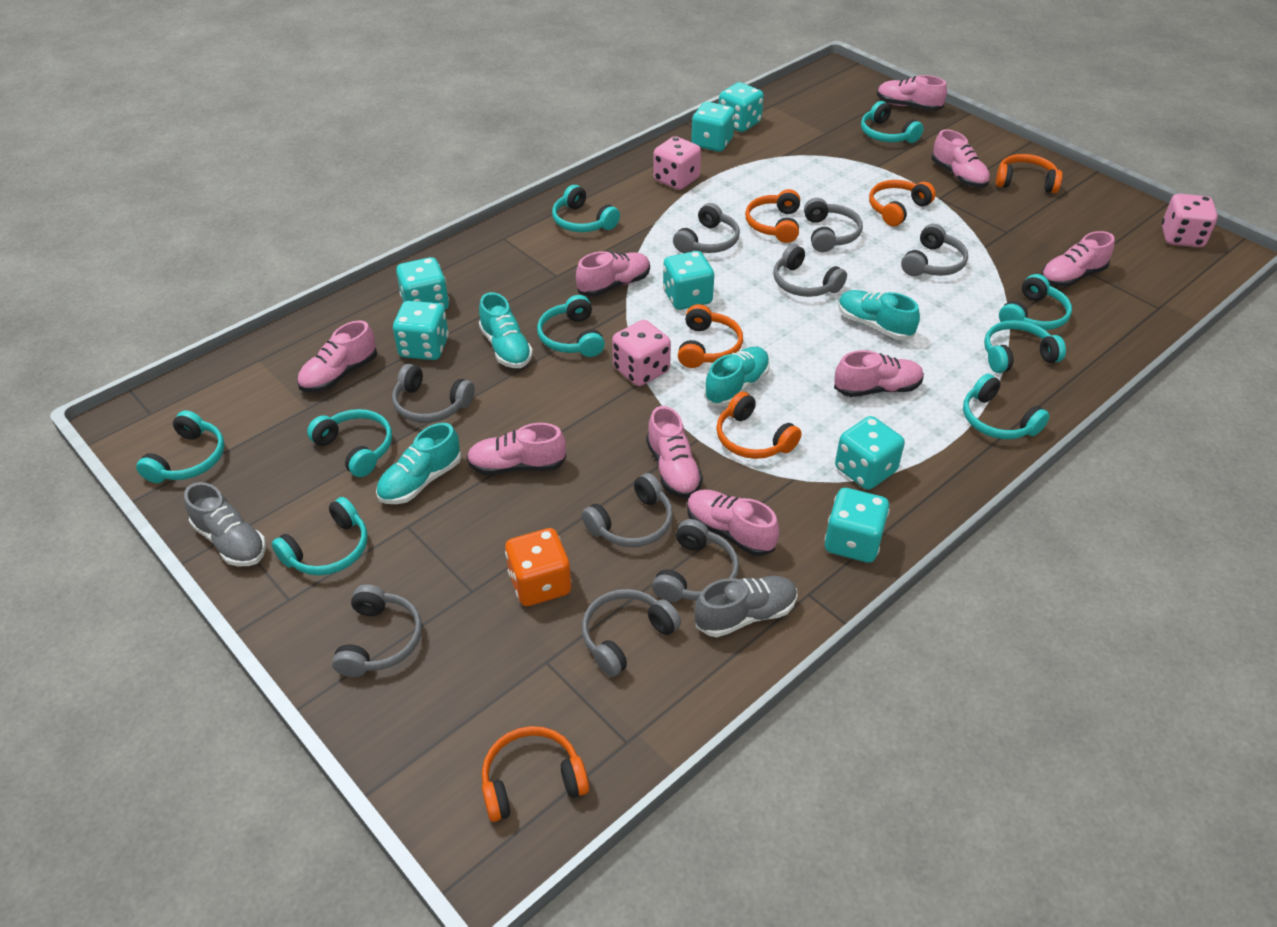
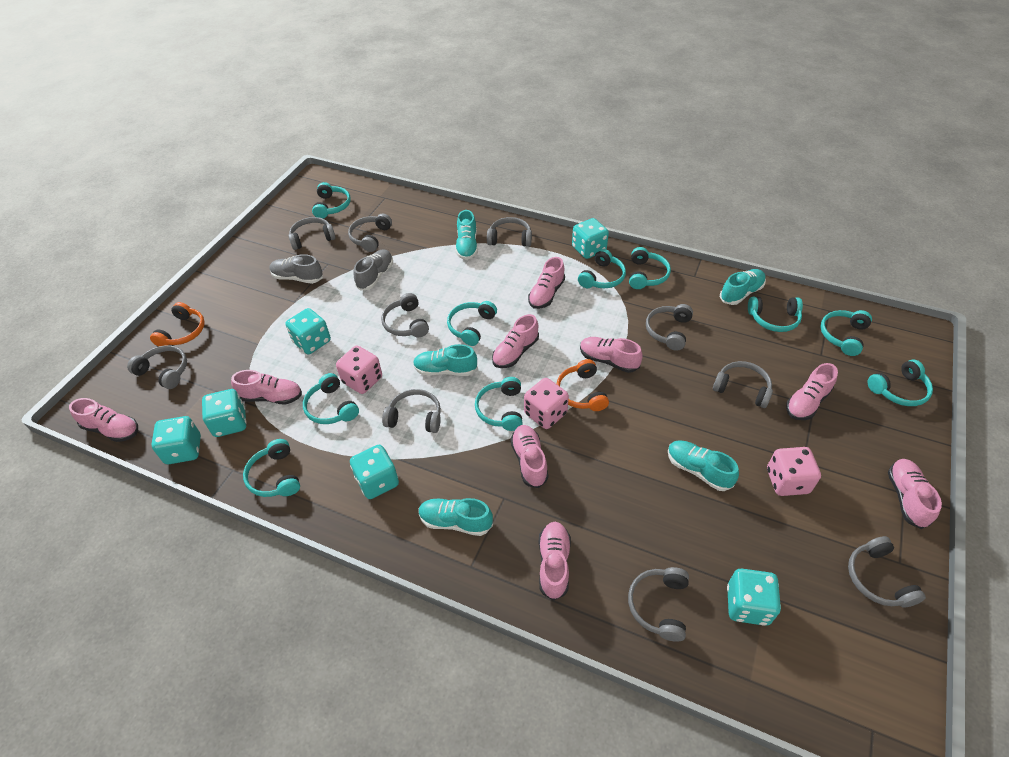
grey headphones: 9 -> 10
orange dice: 1 -> 0
orange headphones: 6 -> 2
turquoise dice: 7 -> 6
turquoise headphones: 9 -> 10
turquoise shoe: 4 -> 5

